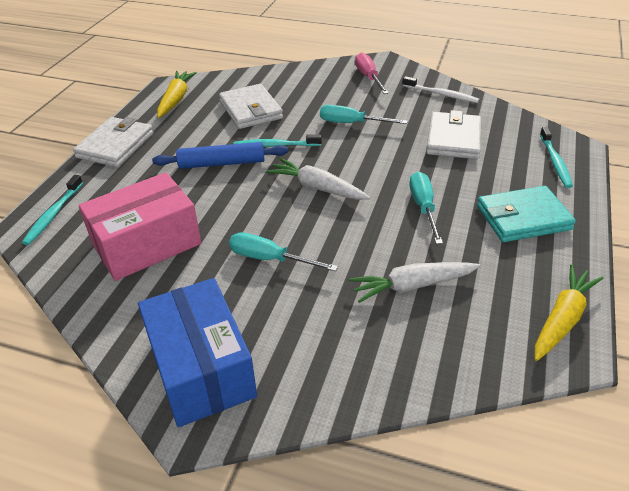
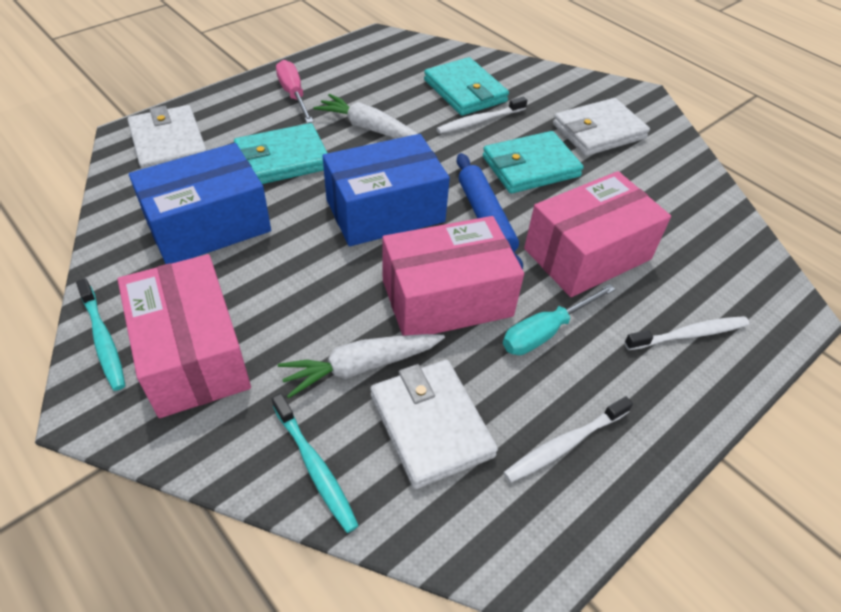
blue box: 1 -> 2
pink box: 1 -> 3
turquoise screwdriver: 3 -> 1
turquoise toothbrush: 3 -> 2
turquoise wallet: 1 -> 3
white toothbrush: 1 -> 3
yellow carrot: 2 -> 0

